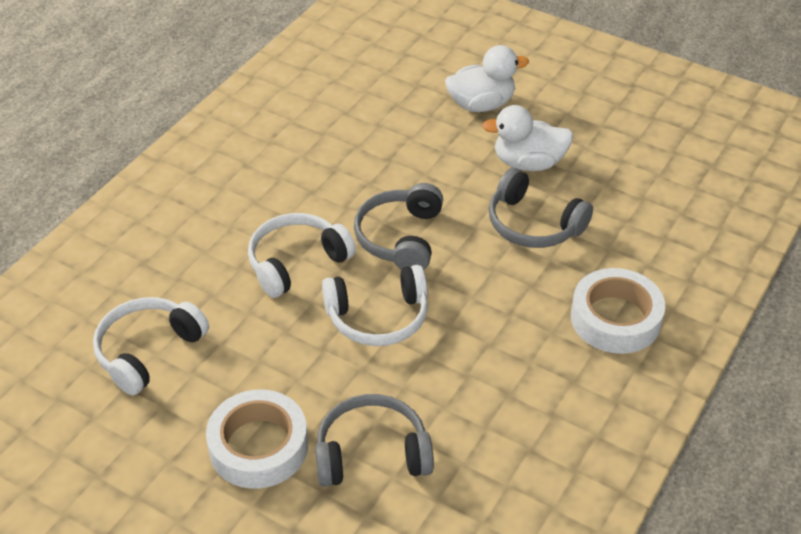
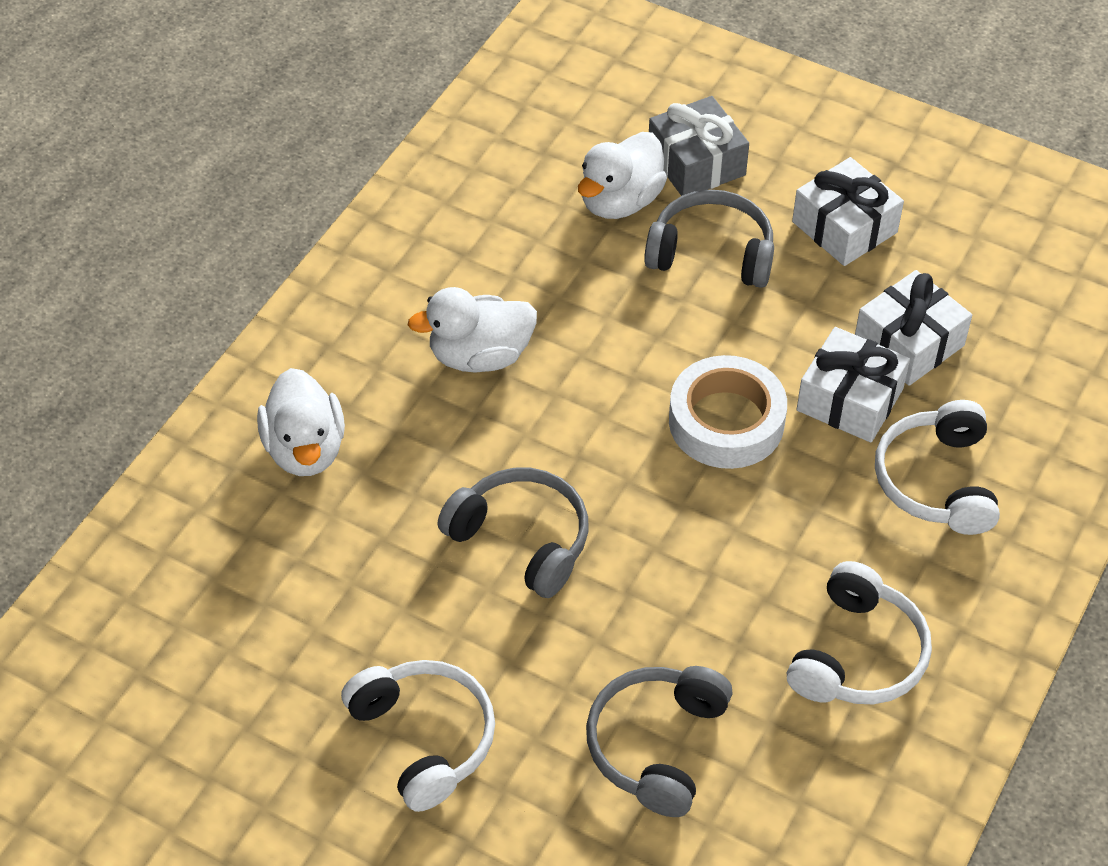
grey gift: 0 -> 1
white duck: 2 -> 3
white gift: 0 -> 3
white tape: 2 -> 1

